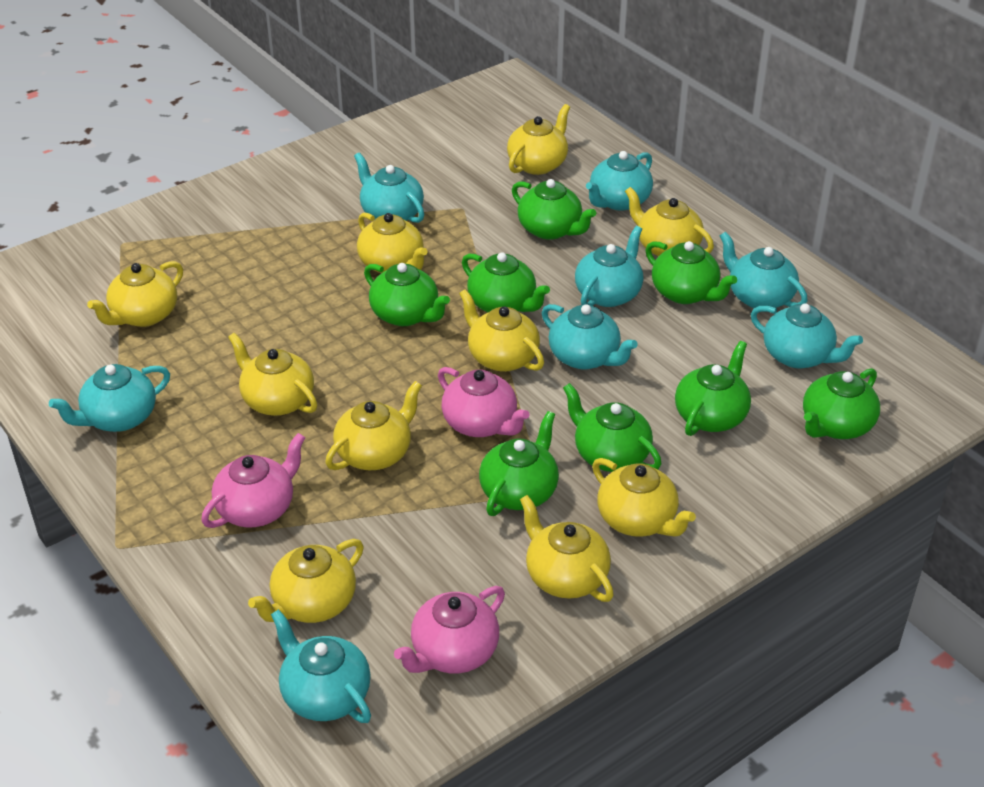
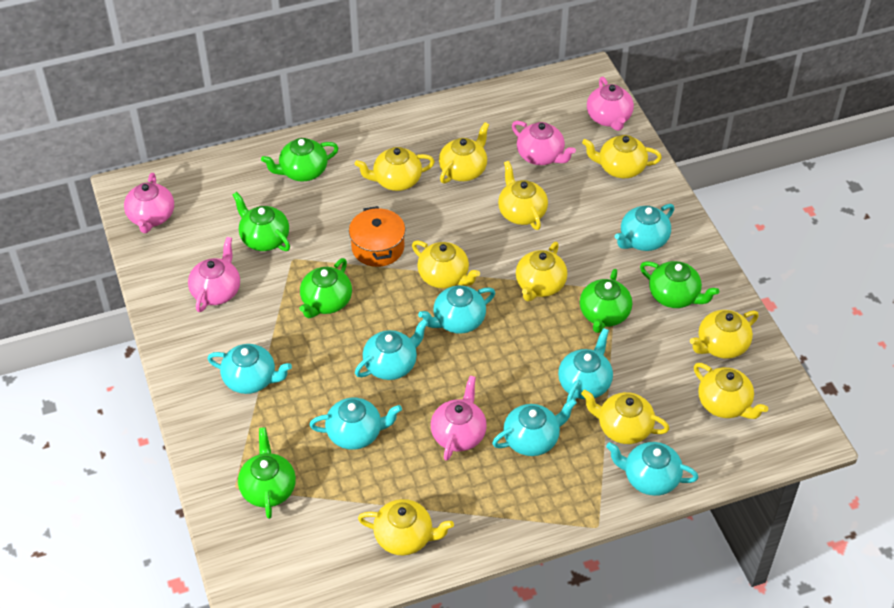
green teapot: 8 -> 6
orange pot: 0 -> 1
pink teapot: 3 -> 5

